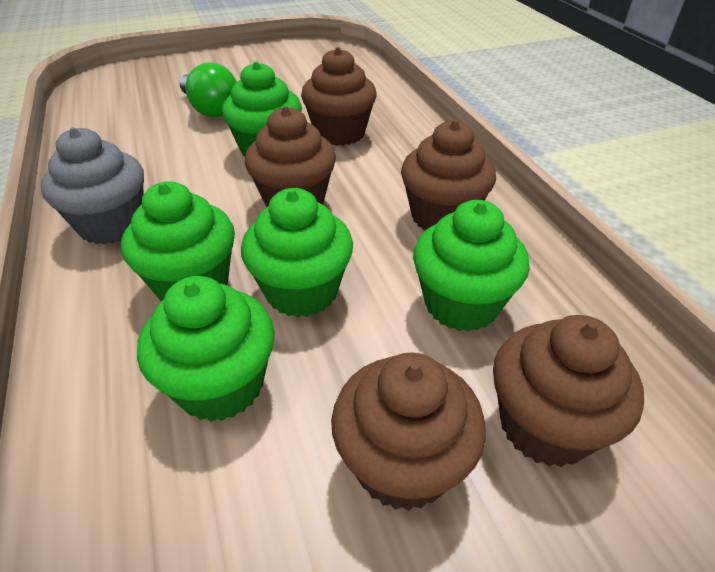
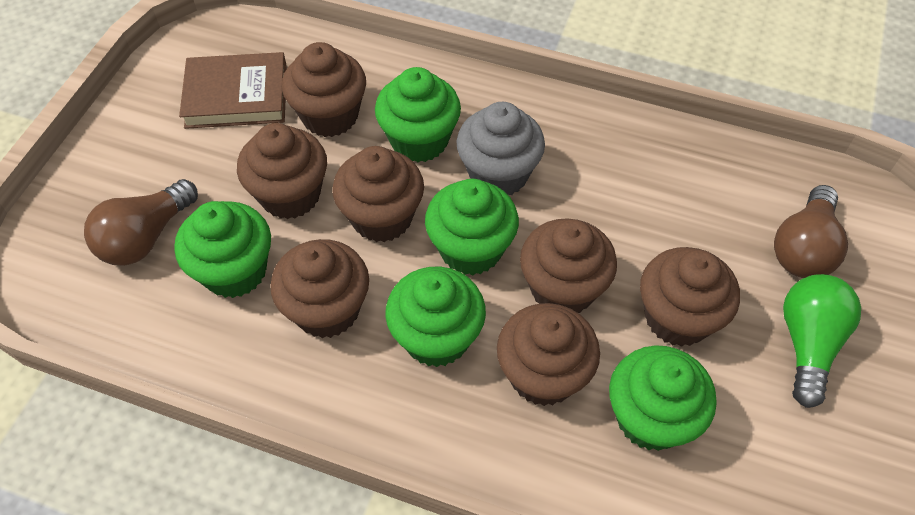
brown book: 0 -> 1
brown cupcake: 5 -> 7
brown light bulb: 0 -> 2

